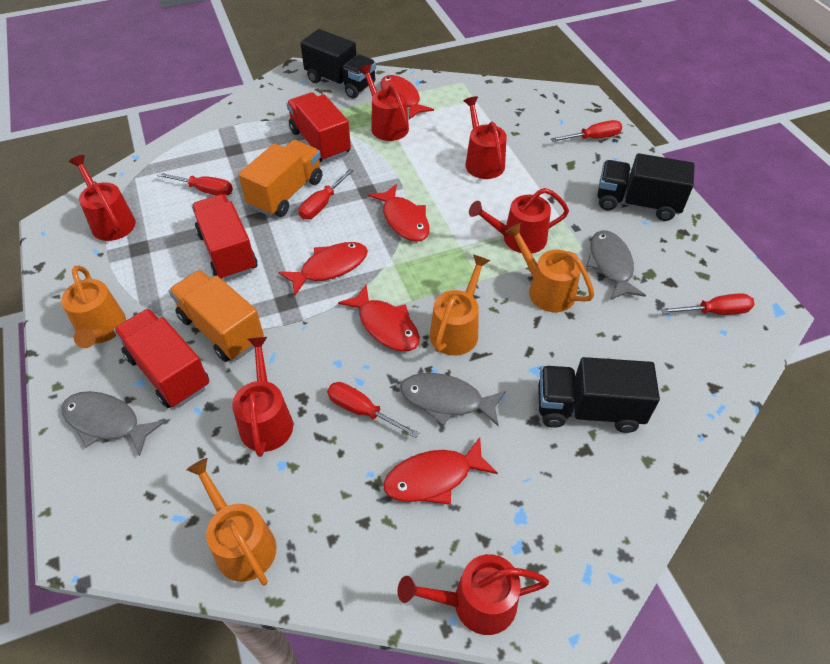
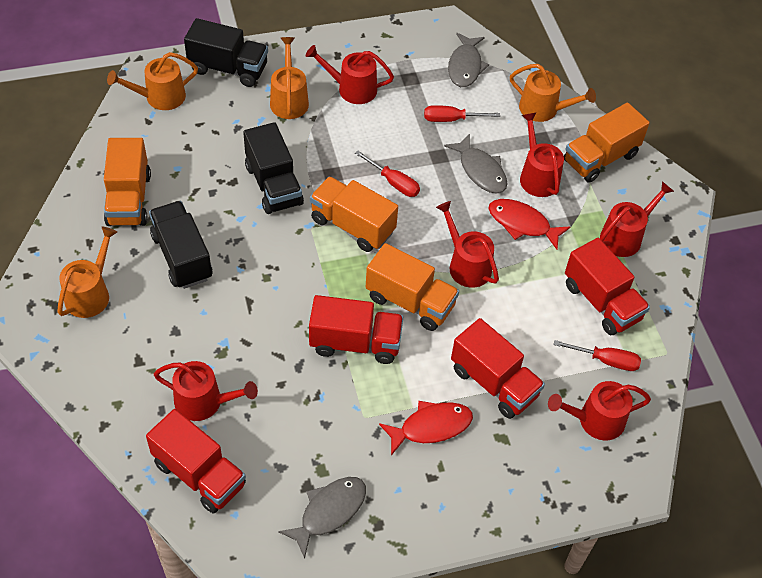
orange truck: 2 -> 4
red fish: 5 -> 2
red screwdriver: 5 -> 3
red truck: 3 -> 4

